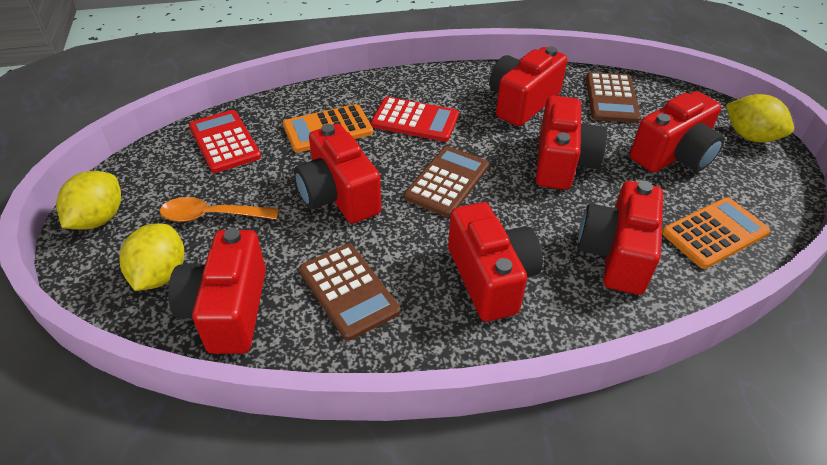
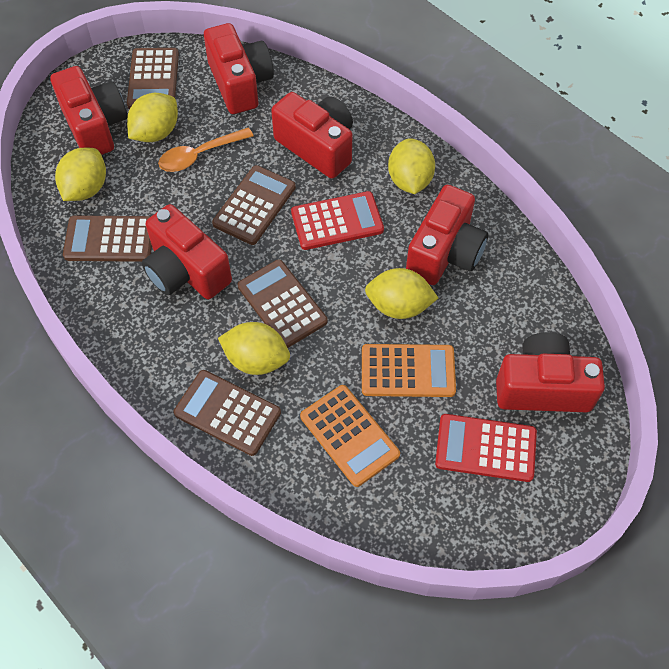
brown calculator: 3 -> 5
red camera: 7 -> 6
yellow lemon: 3 -> 5

